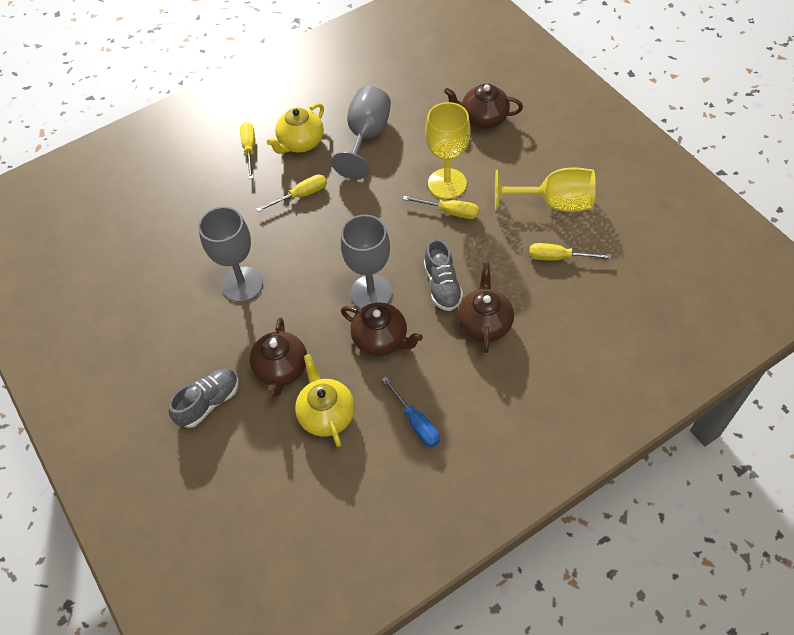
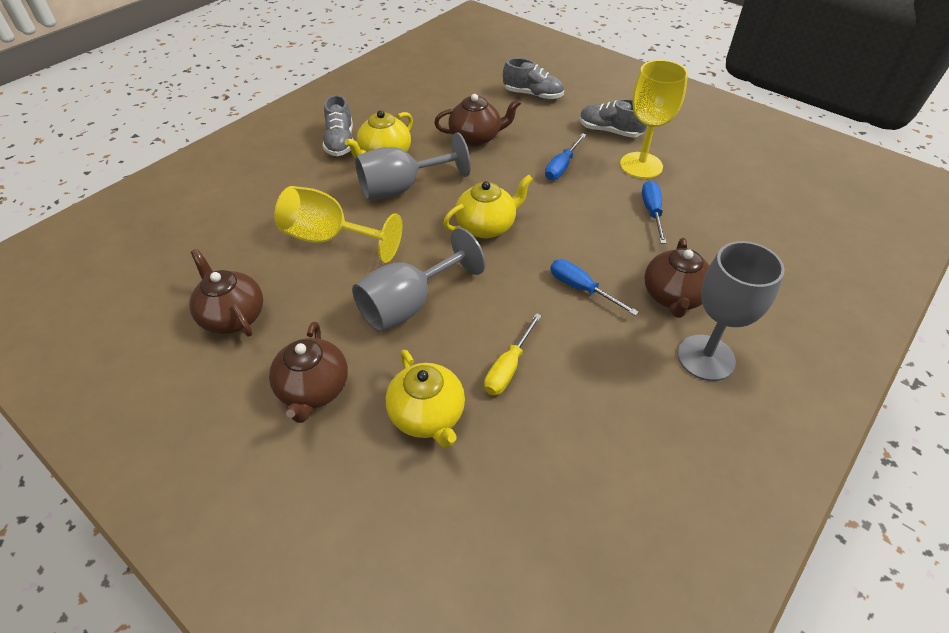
blue screwdriver: 1 -> 3
grey shoe: 2 -> 3
yellow screwdriver: 4 -> 1
yellow teapot: 2 -> 3

